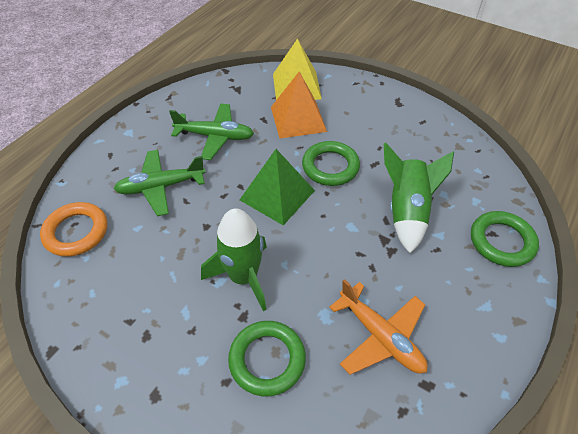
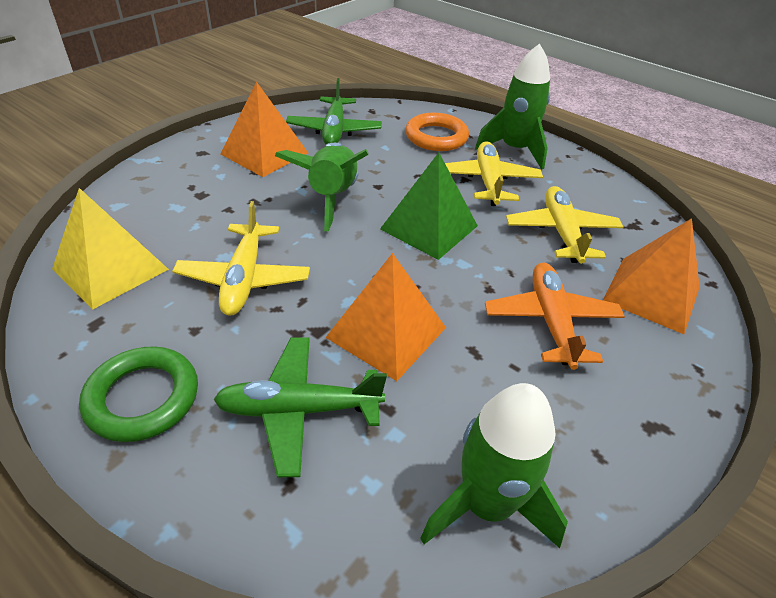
green ring: 3 -> 1
green rocket: 2 -> 3
orange pyramid: 1 -> 3
yellow plane: 0 -> 3

